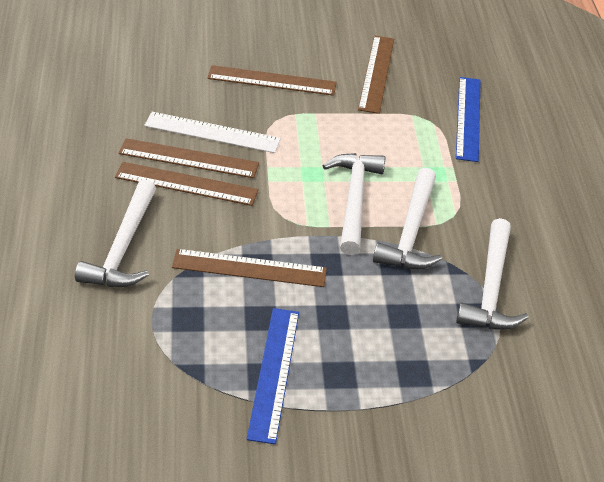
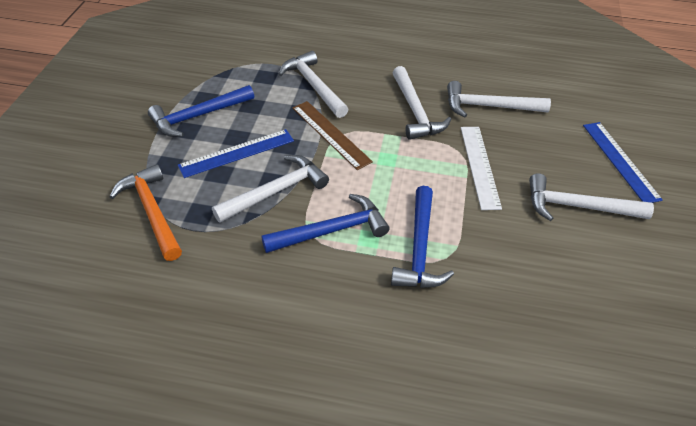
blue hammer: 0 -> 3
brown ruler: 5 -> 1
orange hammer: 0 -> 1
white hammer: 4 -> 5

